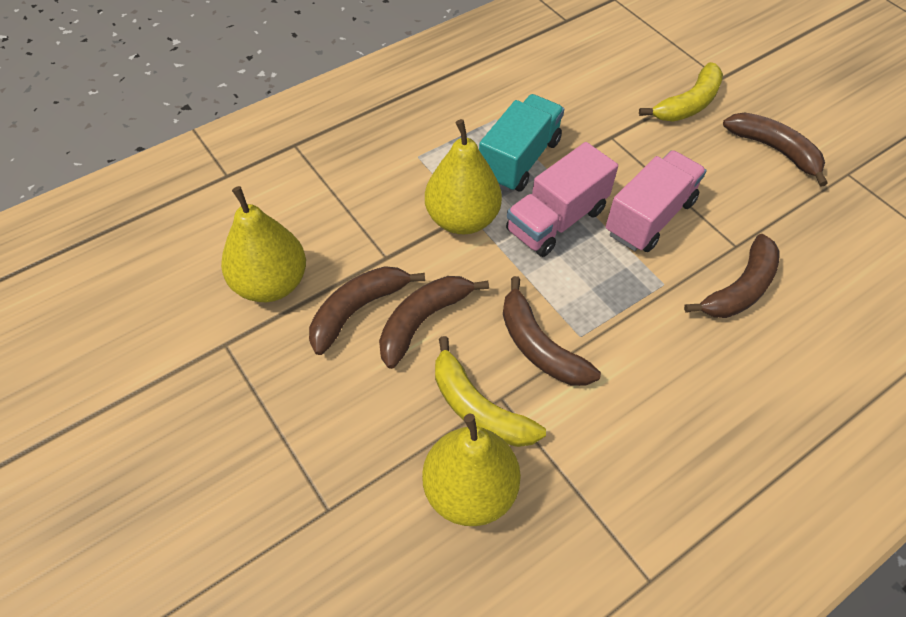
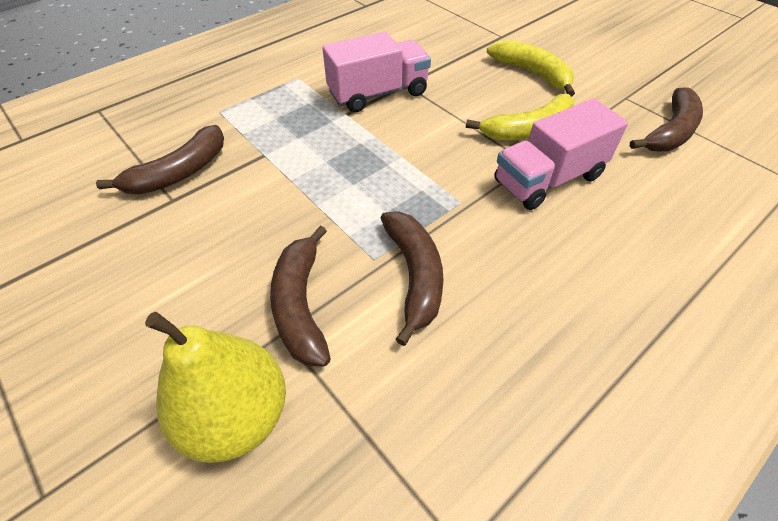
brown banana: 5 -> 4
turquoise truck: 1 -> 0
yellow pear: 3 -> 1

